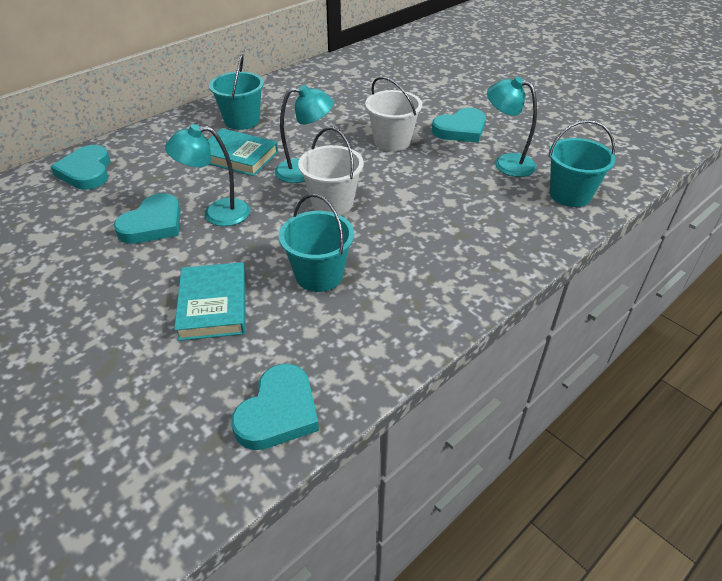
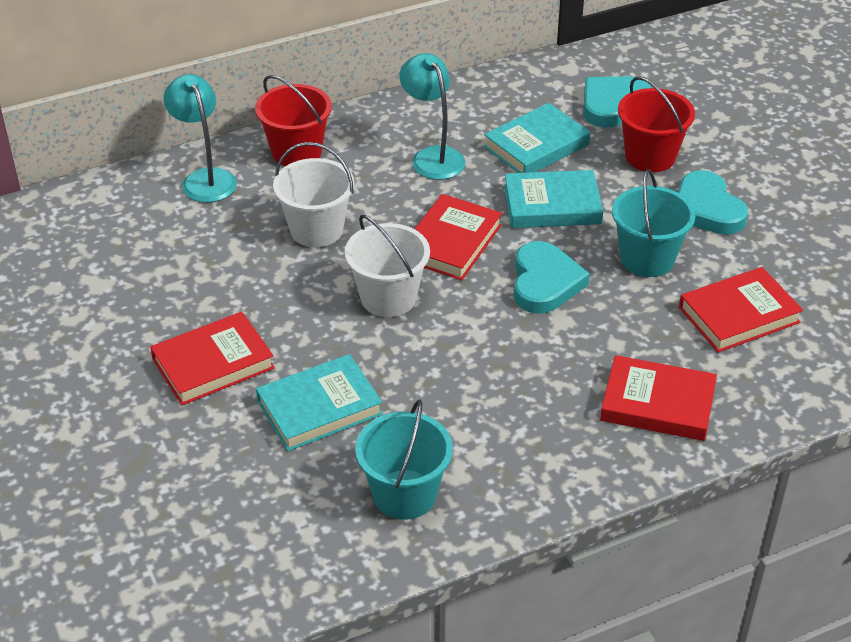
red book: 0 -> 4
red bucket: 0 -> 2
turquoise book: 2 -> 3
turquoise bucket: 3 -> 2
turquoise heart: 4 -> 3
turquoise lamp: 3 -> 2

